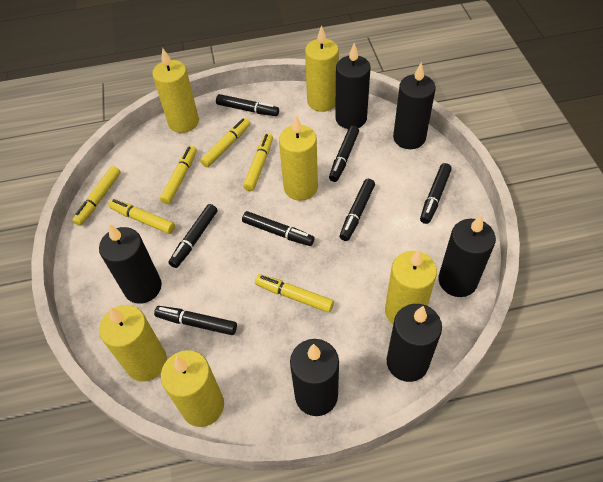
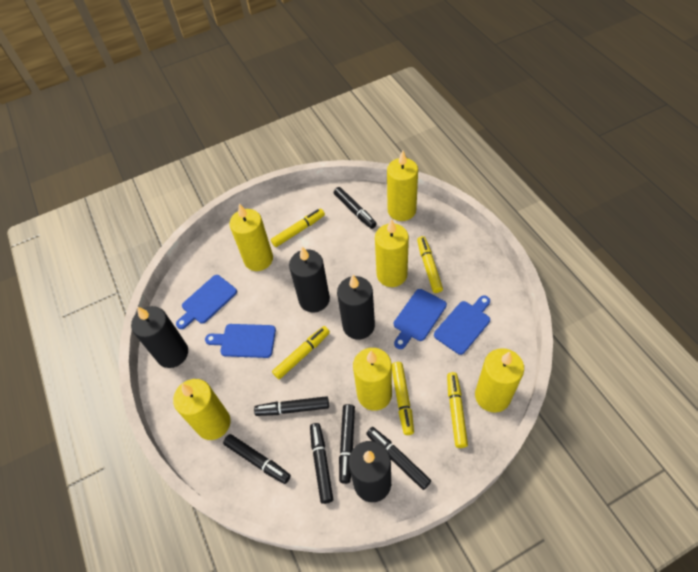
black candle: 6 -> 4
black marker: 7 -> 6
blue cutting board: 0 -> 4
yellow marker: 6 -> 5

